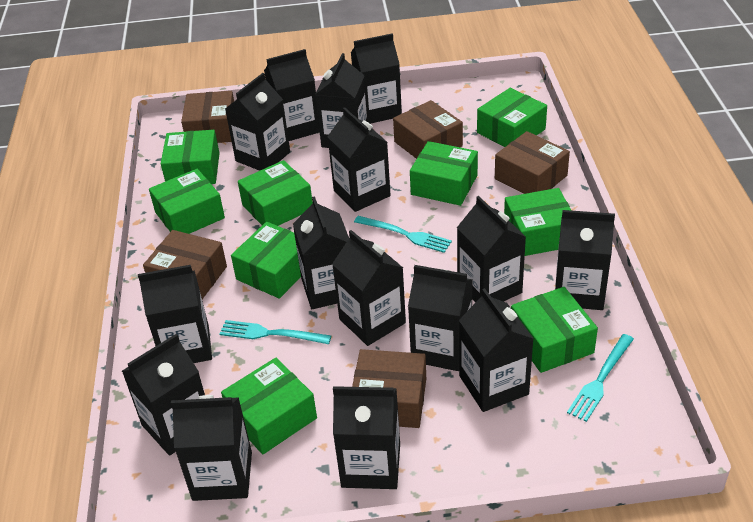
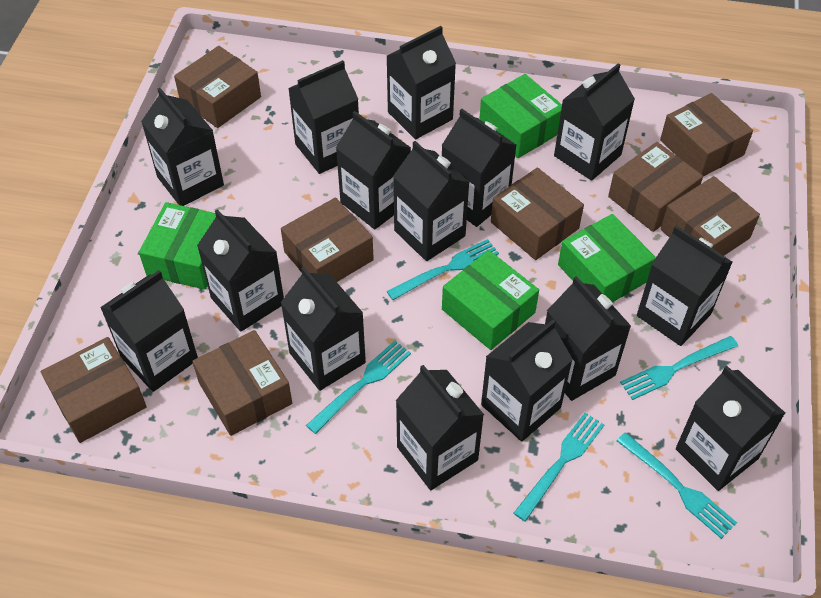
brown box: 5 -> 8
green box: 9 -> 4
turquoise fork: 3 -> 5

